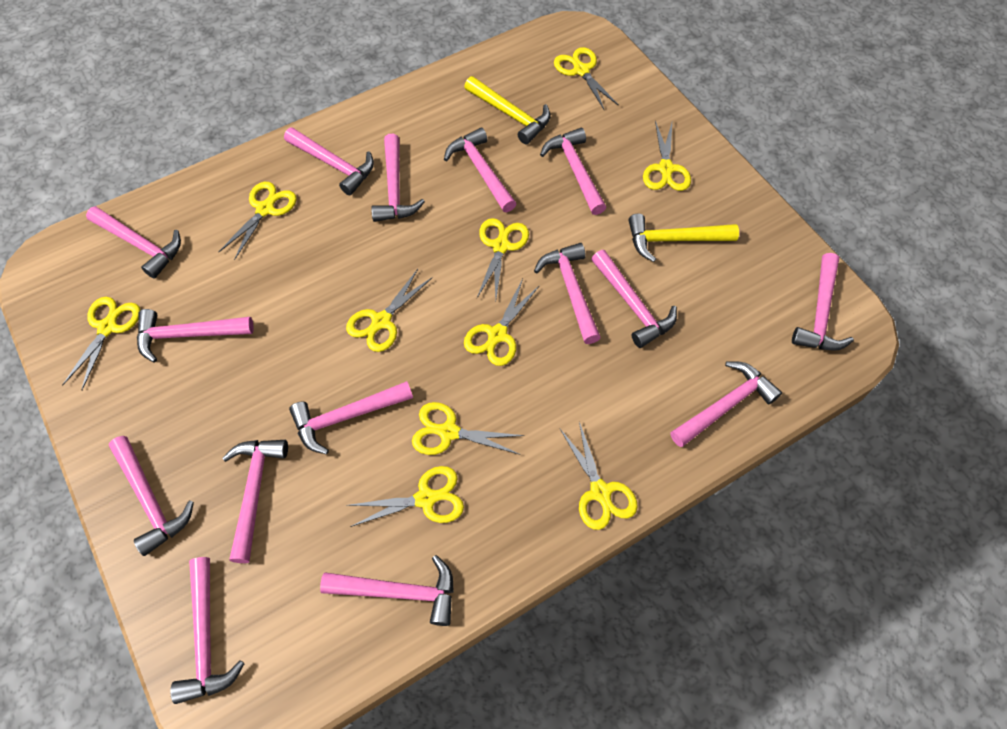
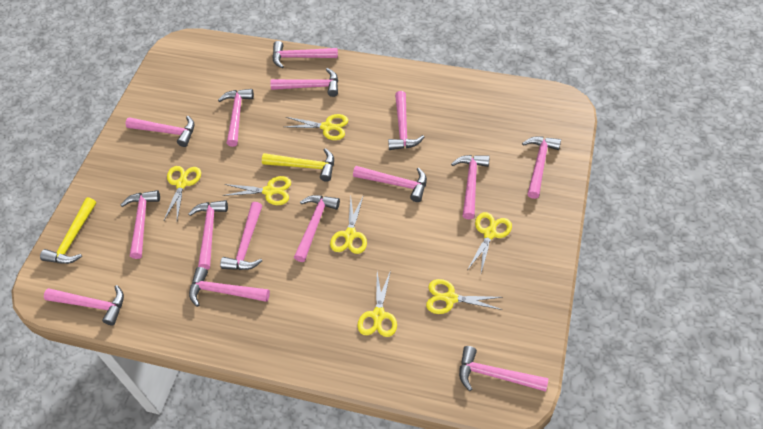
yellow scissors: 10 -> 7

